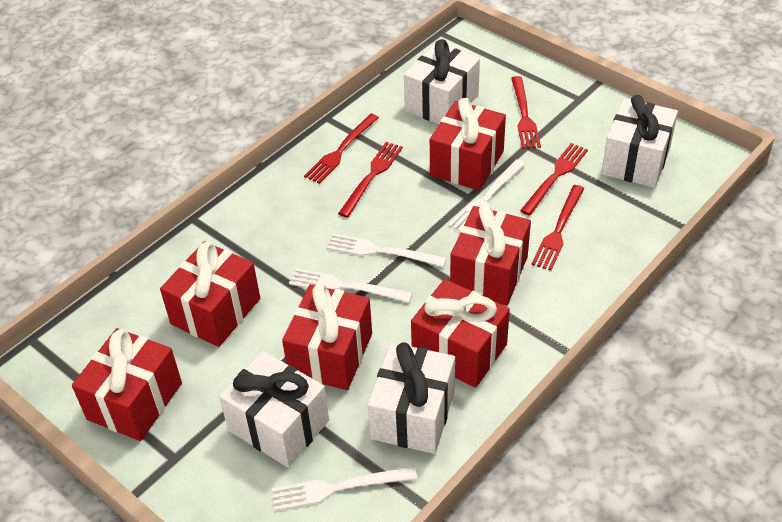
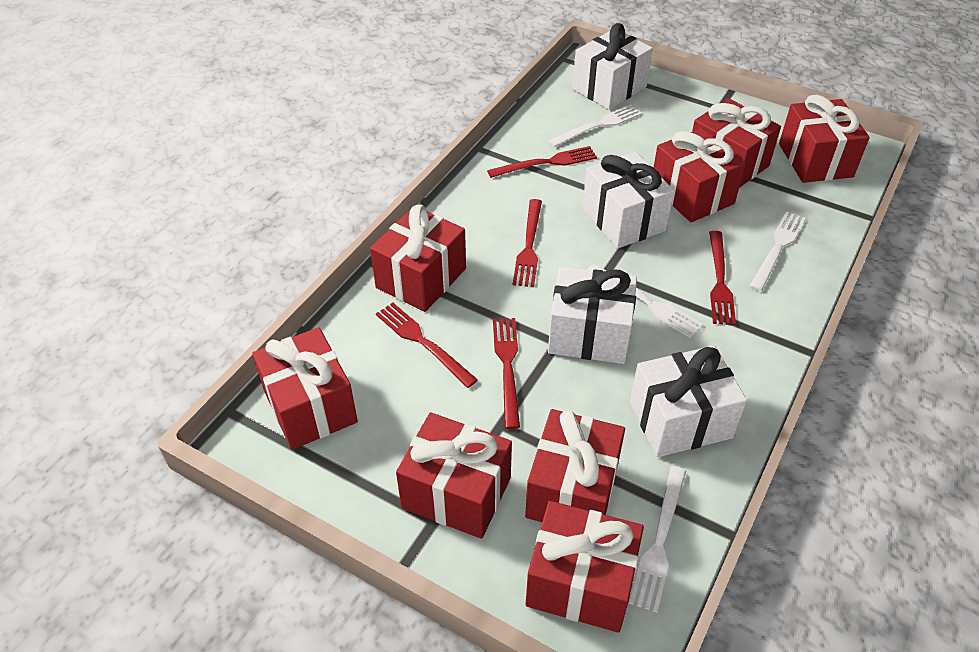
red gift: 6 -> 8

